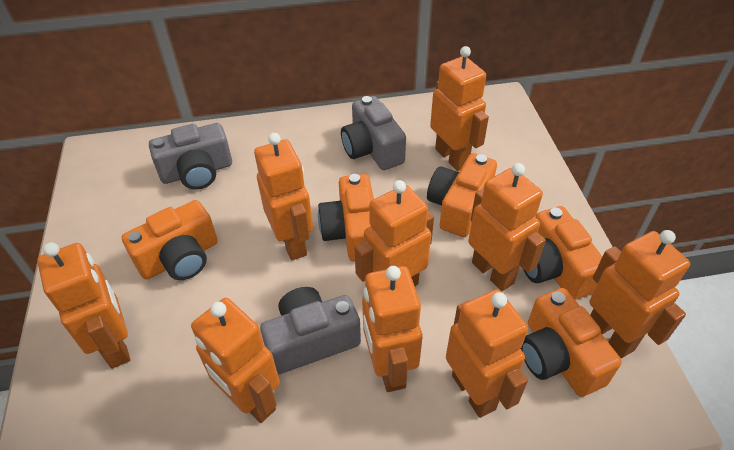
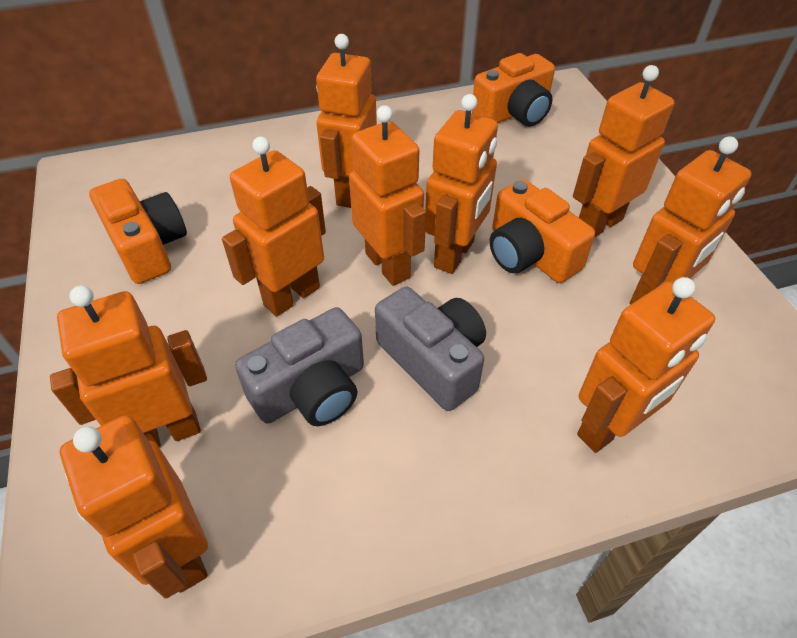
grey camera: 3 -> 2
orange camera: 5 -> 3

